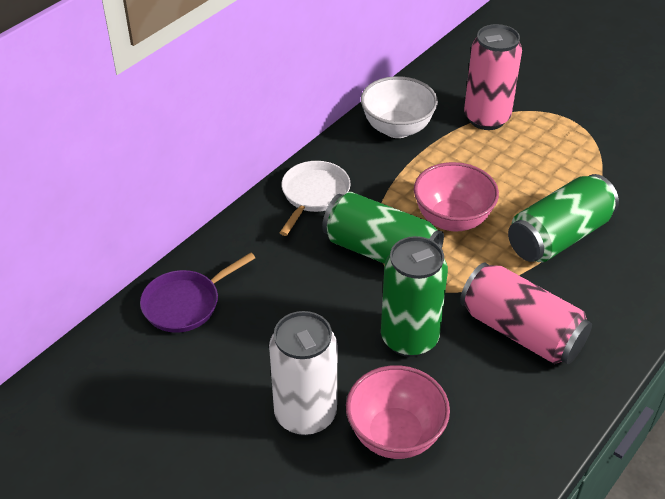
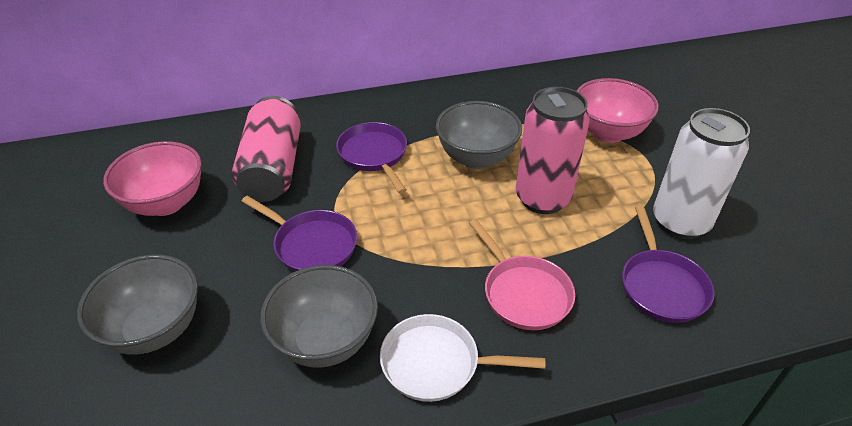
green can: 3 -> 0
grey bowl: 0 -> 3
pink pan: 0 -> 1
purple pan: 1 -> 3
white bowl: 1 -> 0

